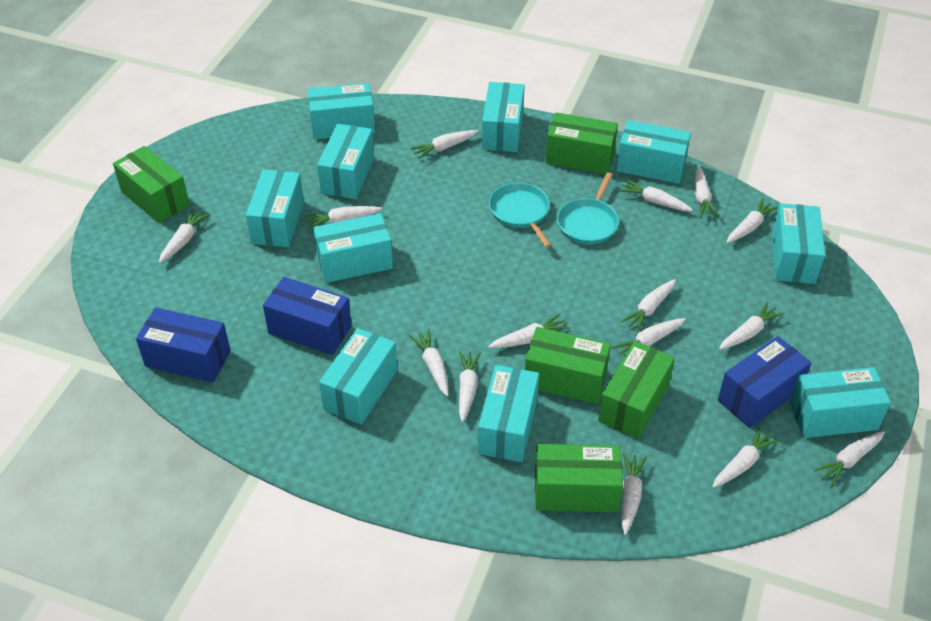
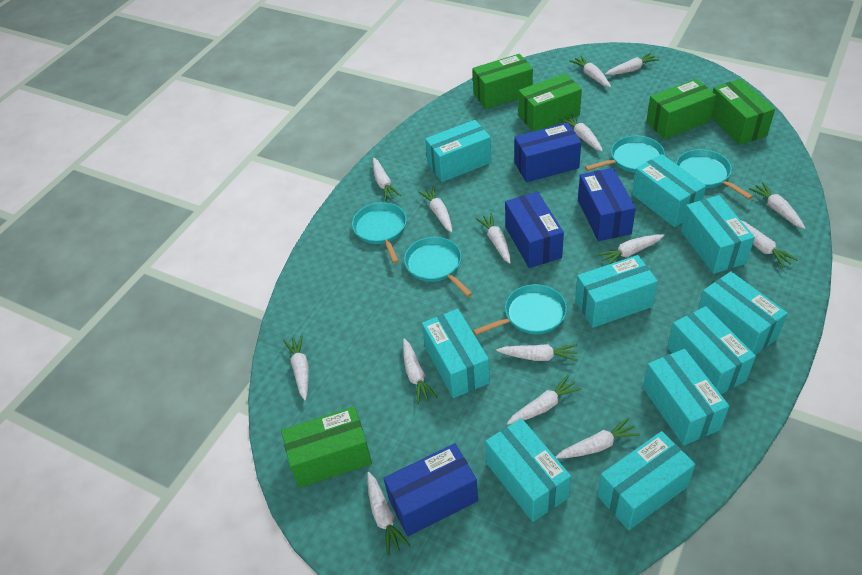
blue box: 3 -> 4
turquoise pan: 2 -> 5

